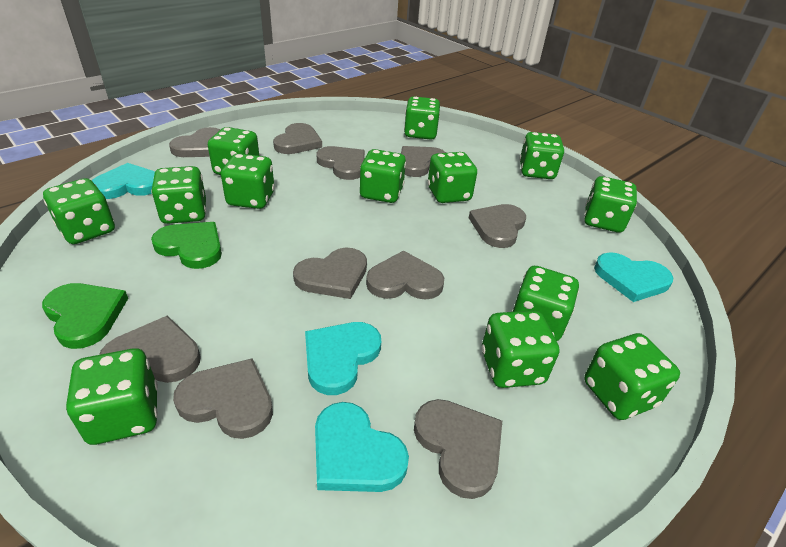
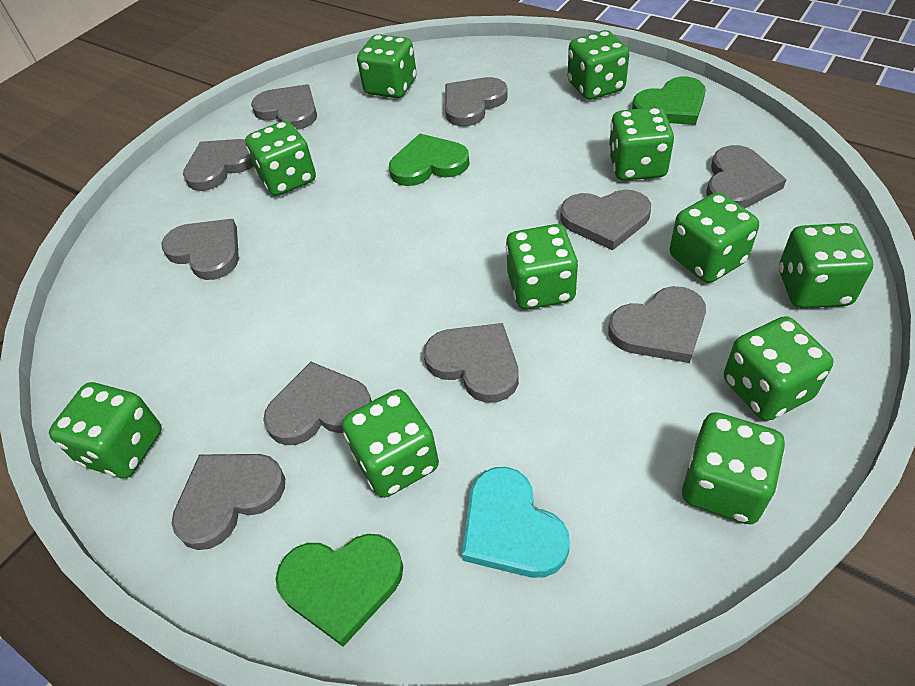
green dice: 13 -> 11
green heart: 2 -> 3
turquoise heart: 4 -> 1

